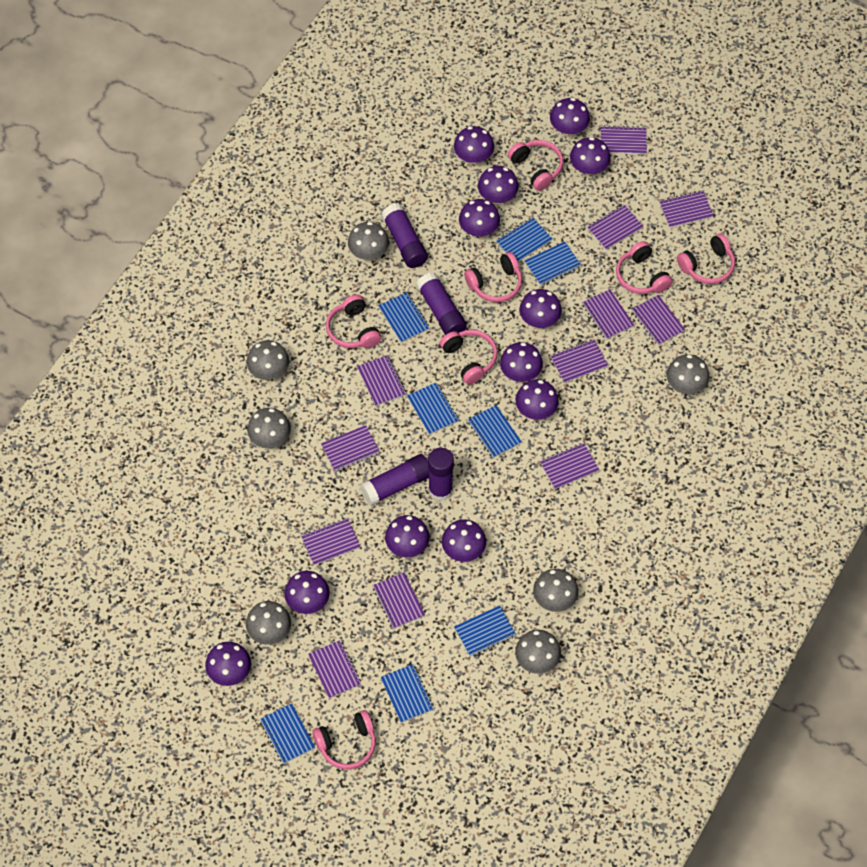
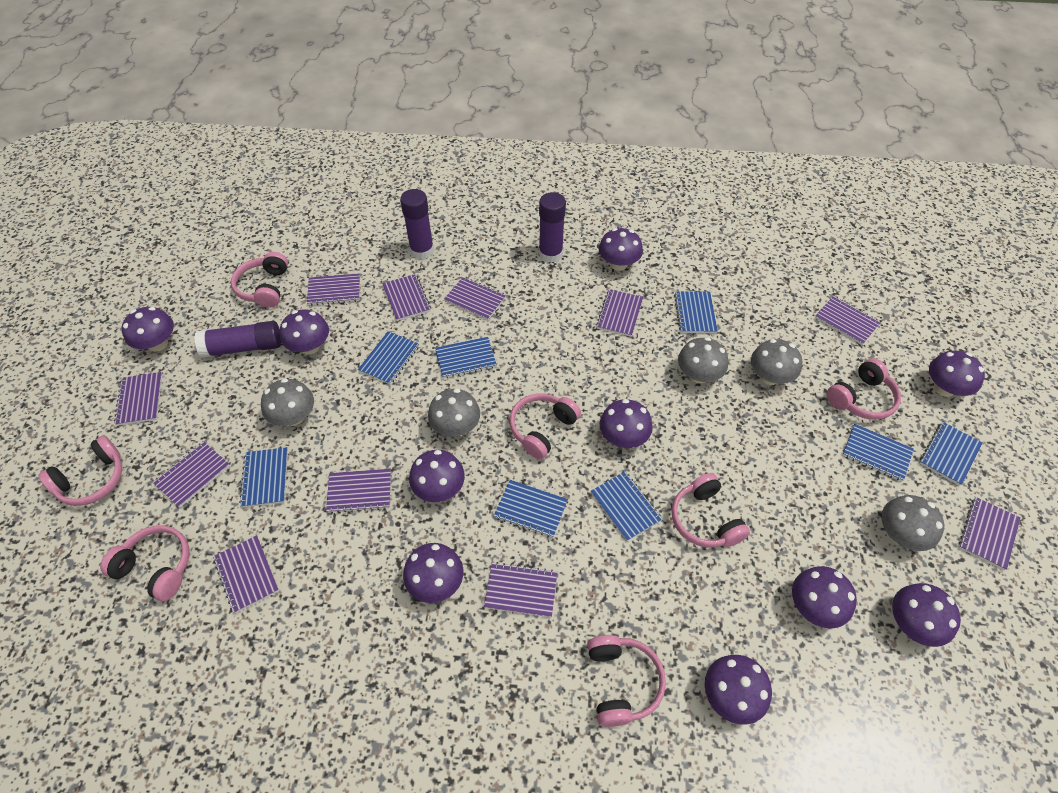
grey mushroom: 7 -> 5
purple glue stick: 4 -> 3
purple mushroom: 12 -> 10
purple notebook: 12 -> 11

